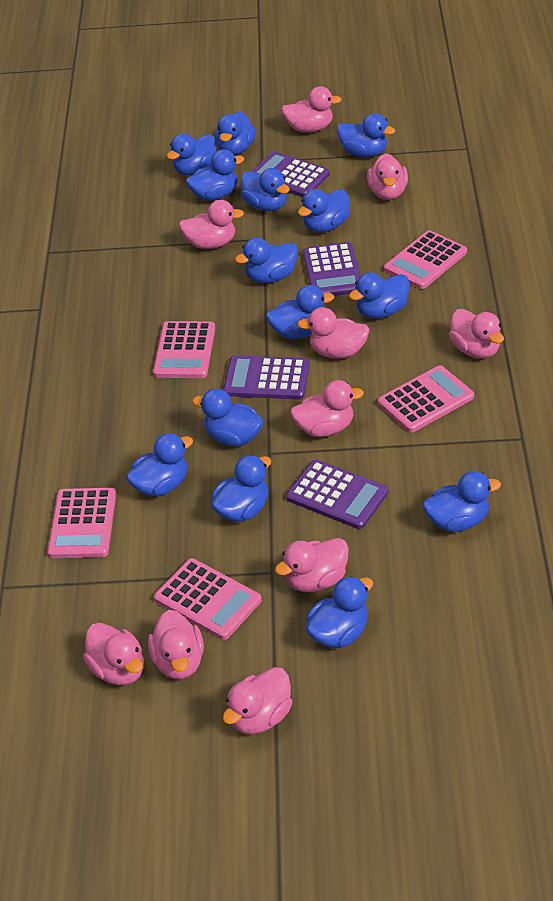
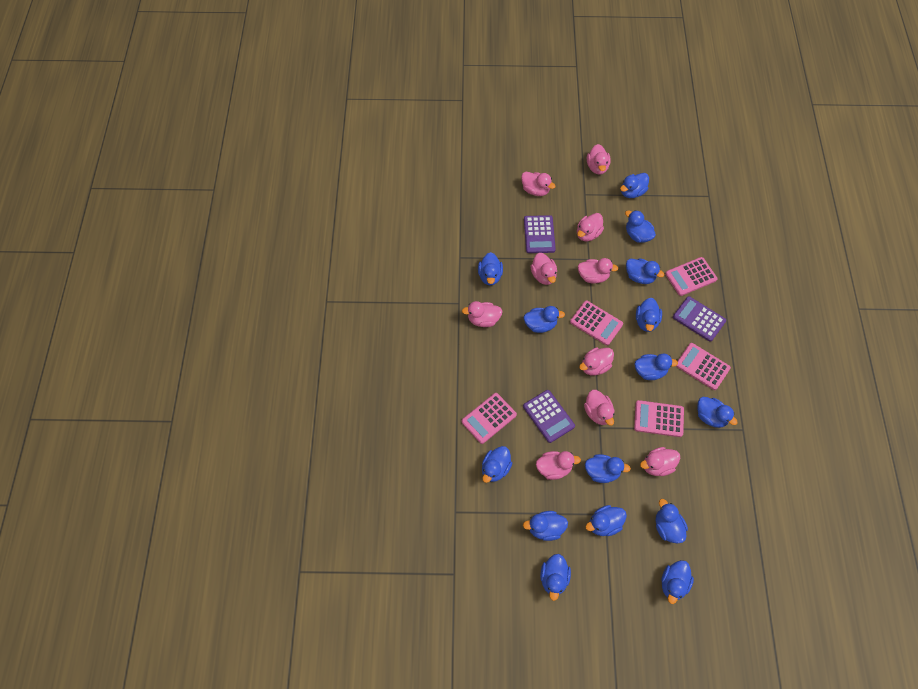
blue duck: 14 -> 15
purple calculator: 4 -> 3

